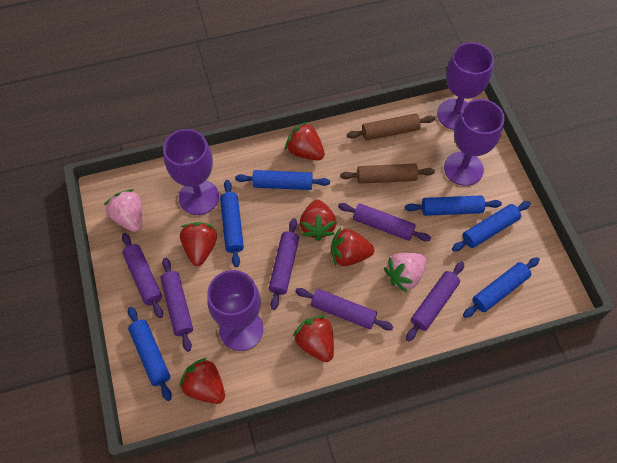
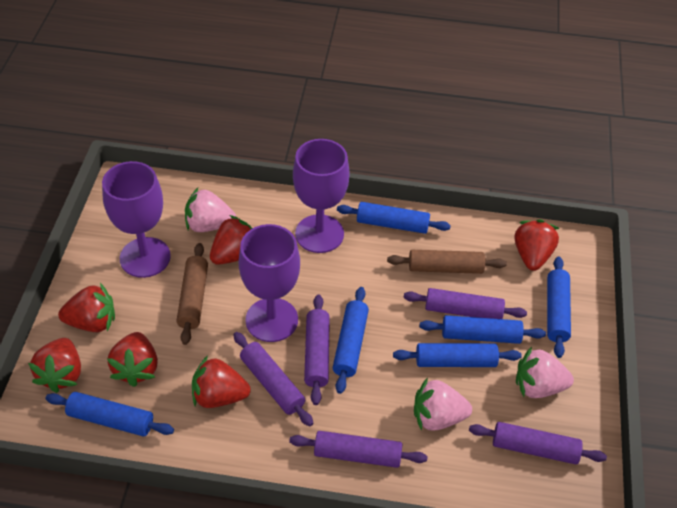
pink strawberry: 2 -> 3
purple goblet: 4 -> 3
purple rolling pin: 6 -> 5

